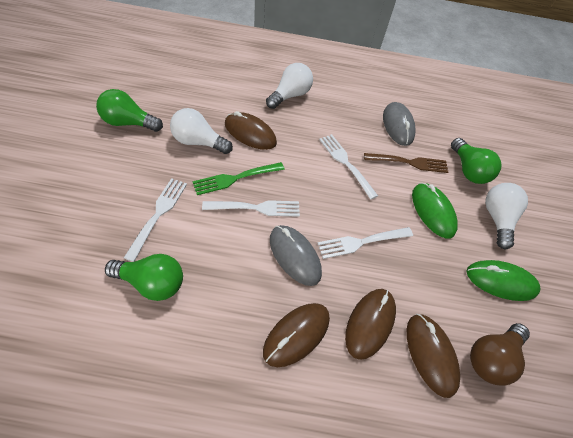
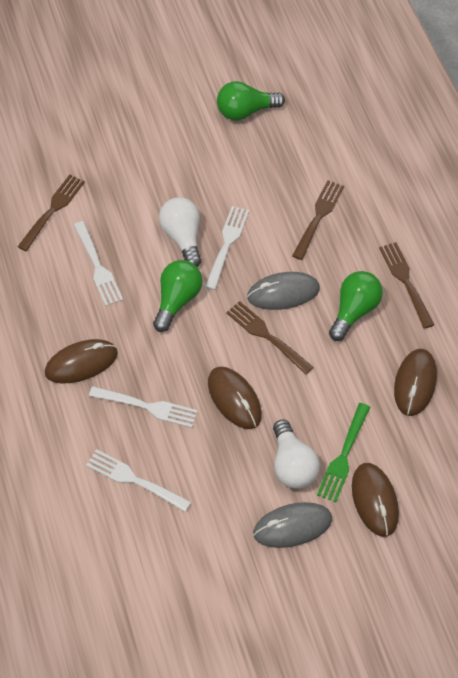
brown fork: 1 -> 4
brown light bulb: 1 -> 0
green mouse: 2 -> 0
white light bulb: 3 -> 2

